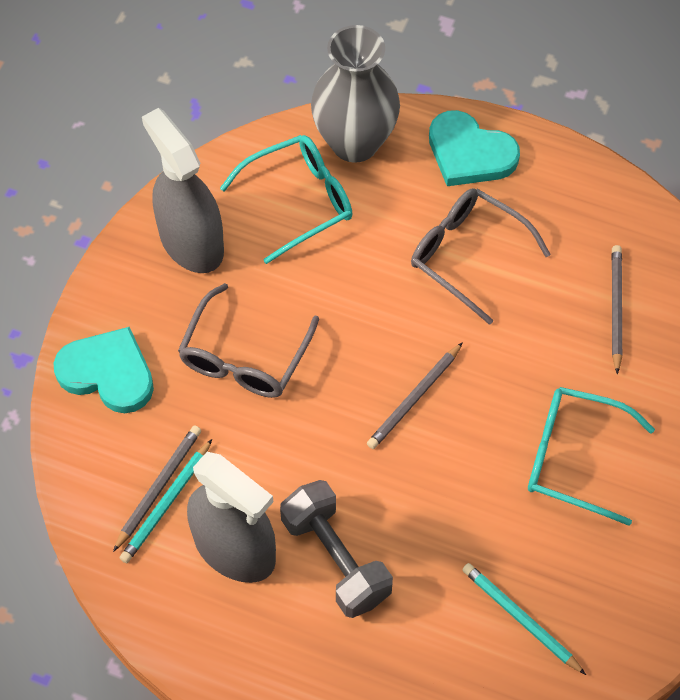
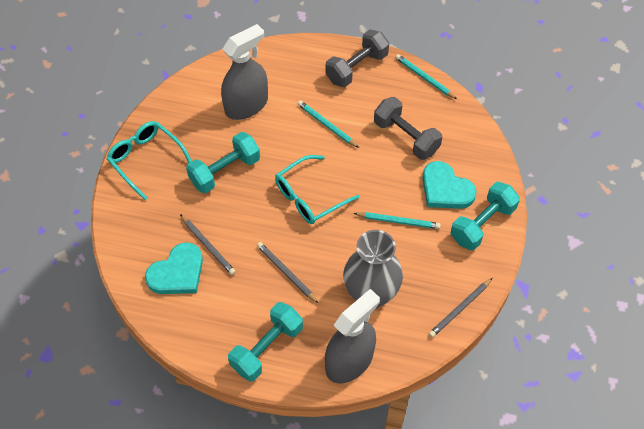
grey dumbbell: 1 -> 2
grey glasses: 2 -> 0
turquoise dumbbell: 0 -> 3
turquoise pencil: 2 -> 3

